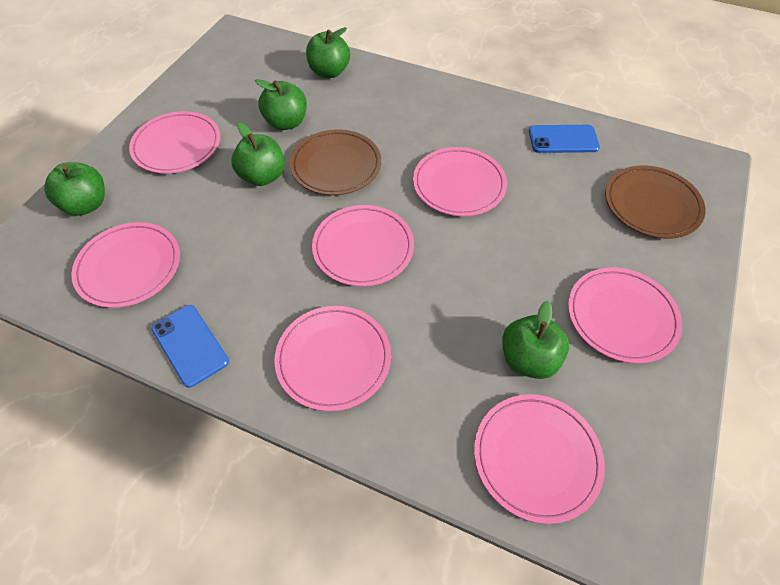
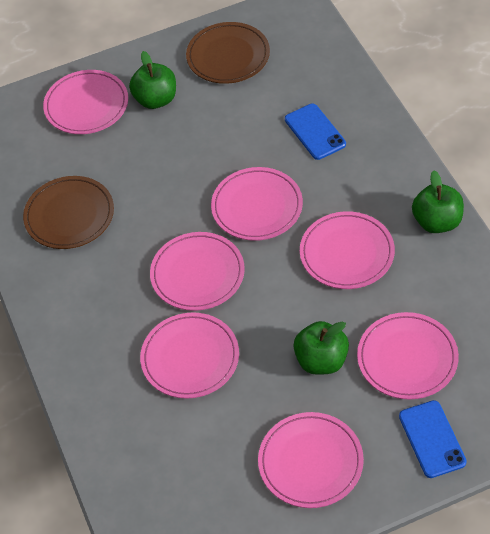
green apple: 5 -> 3

